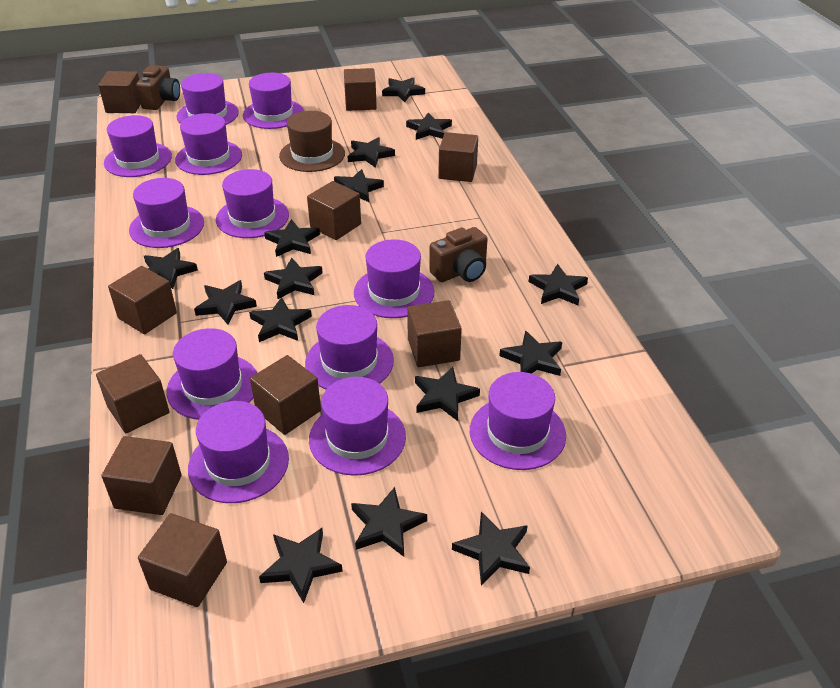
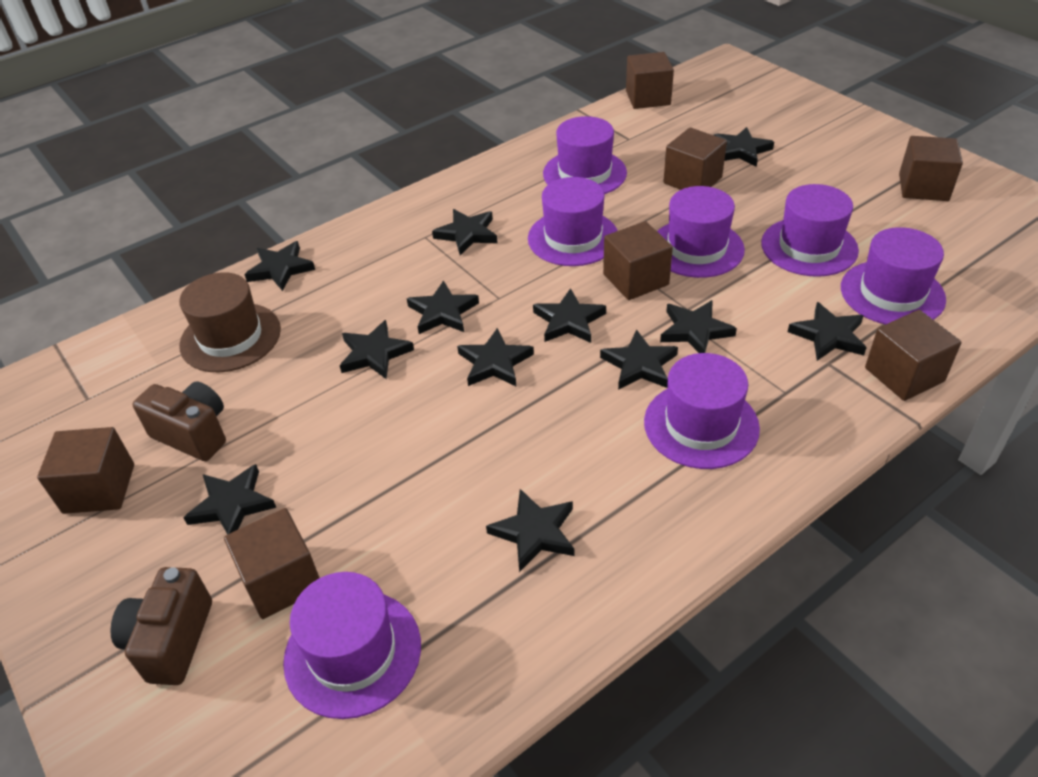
black star: 15 -> 12
brown cube: 10 -> 7
purple hat: 12 -> 7

